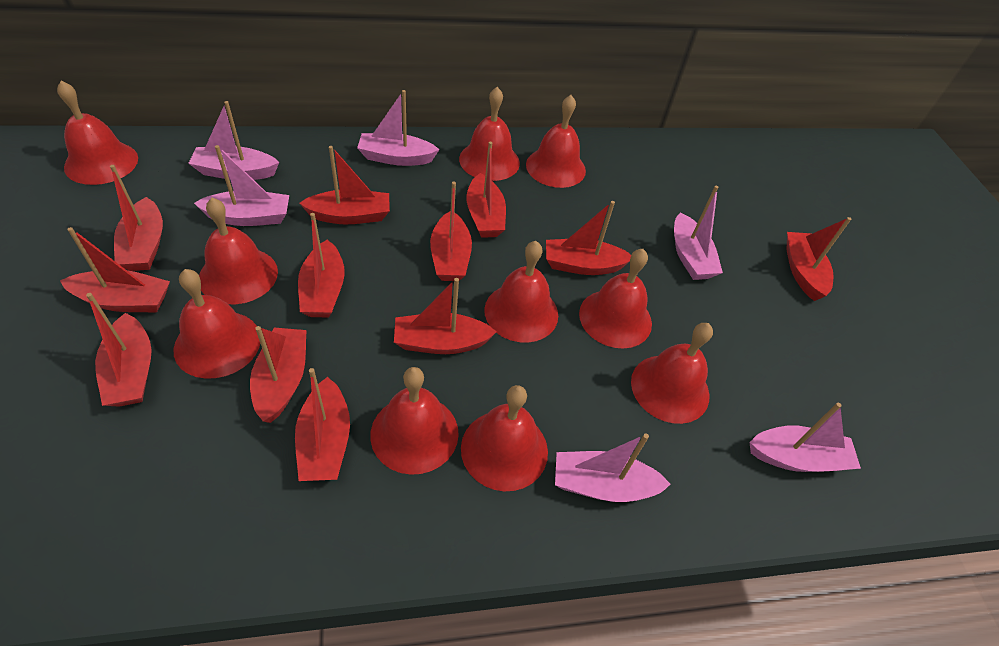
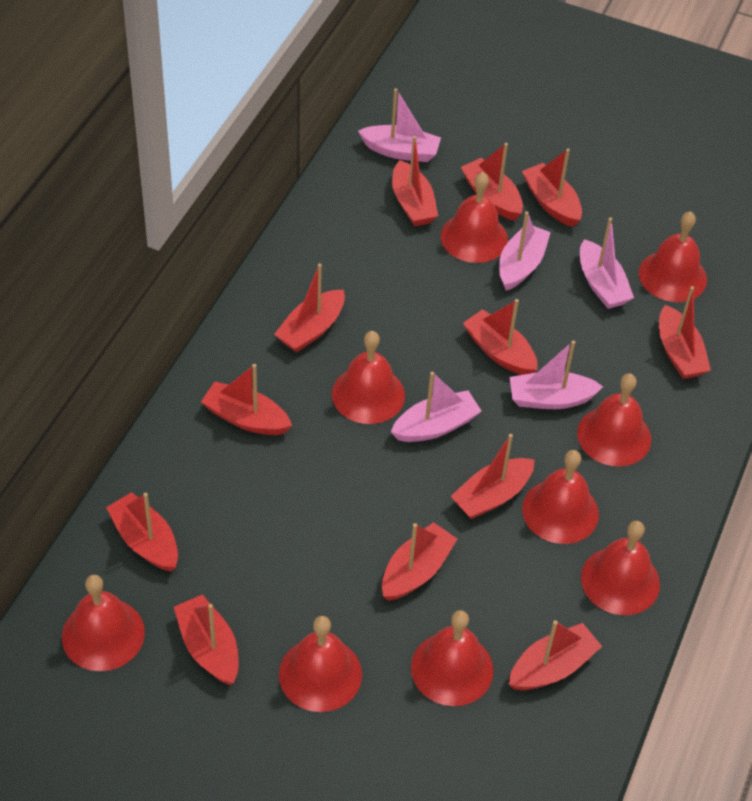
pink boat: 6 -> 5
red bell: 10 -> 9

